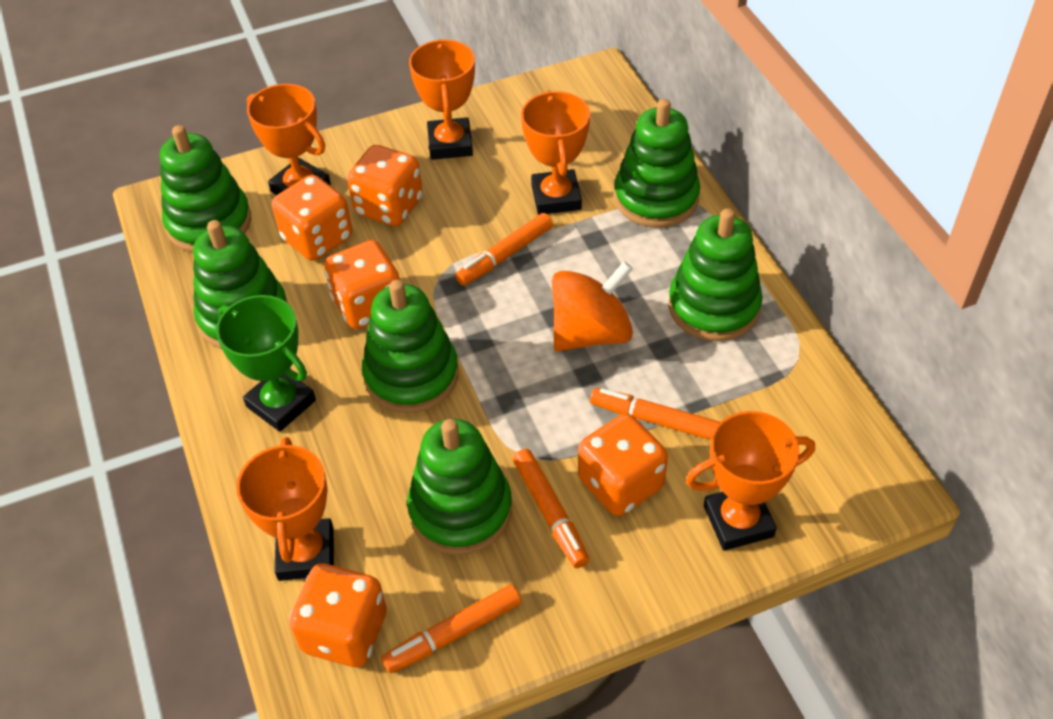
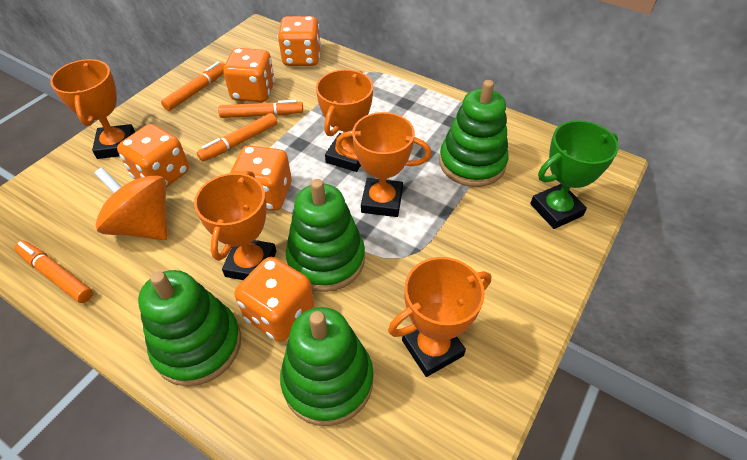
green stacking toy: 6 -> 4

